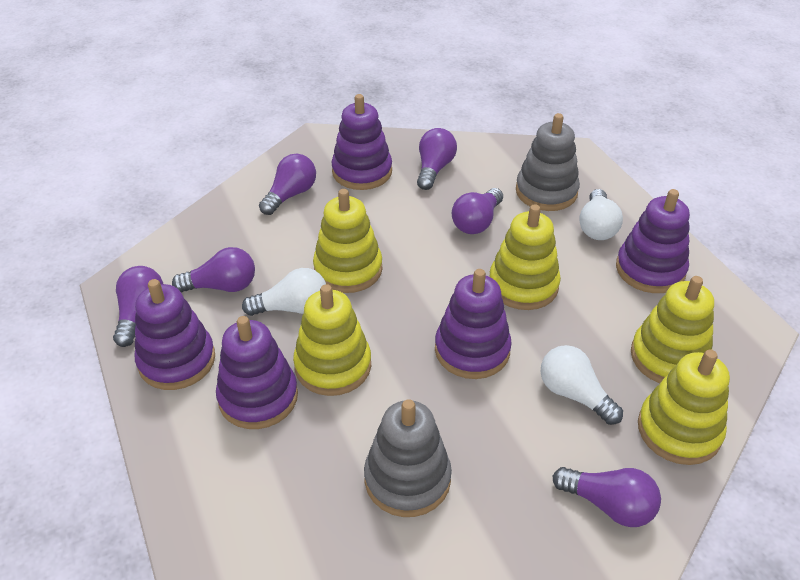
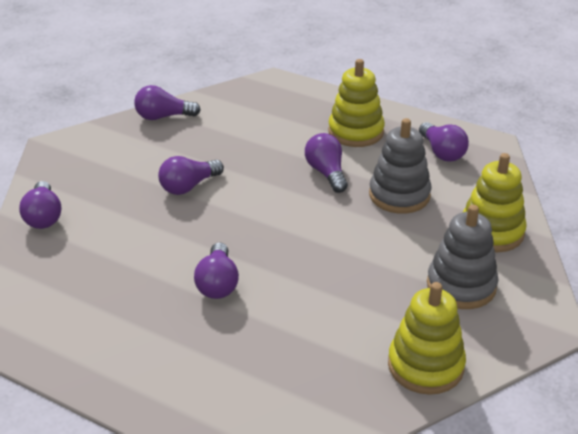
purple stacking toy: 5 -> 0
white light bulb: 3 -> 0
yellow stacking toy: 5 -> 3

